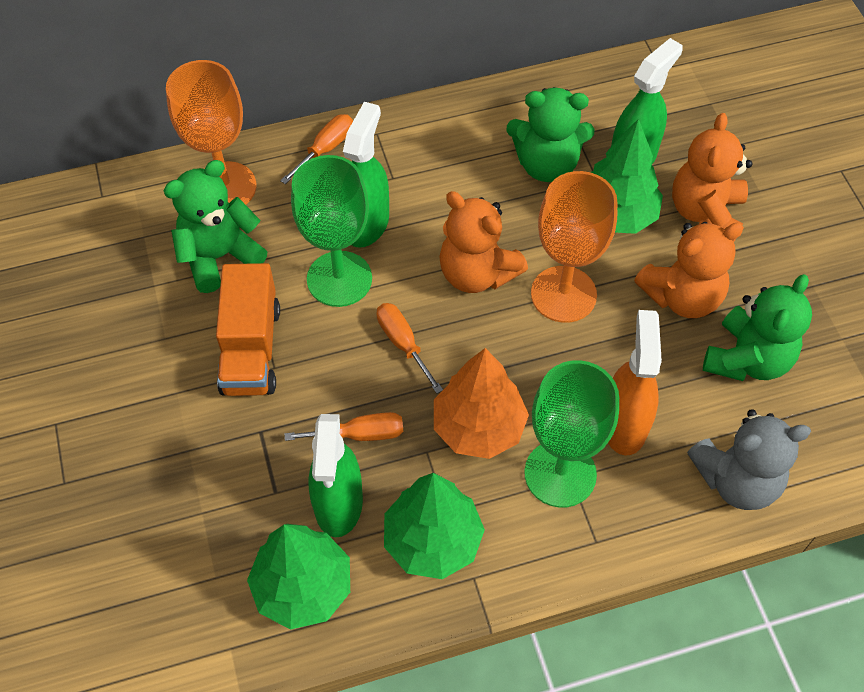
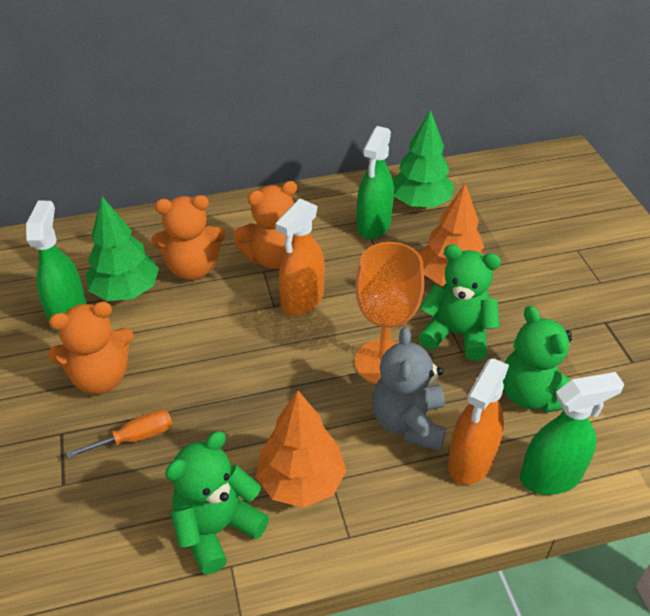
green goblet: 2 -> 0
green tree: 3 -> 2
orange goblet: 2 -> 1
orange screwdriver: 3 -> 1
orange spray bottle: 1 -> 2
orange tree: 1 -> 2
orange truck: 1 -> 0

